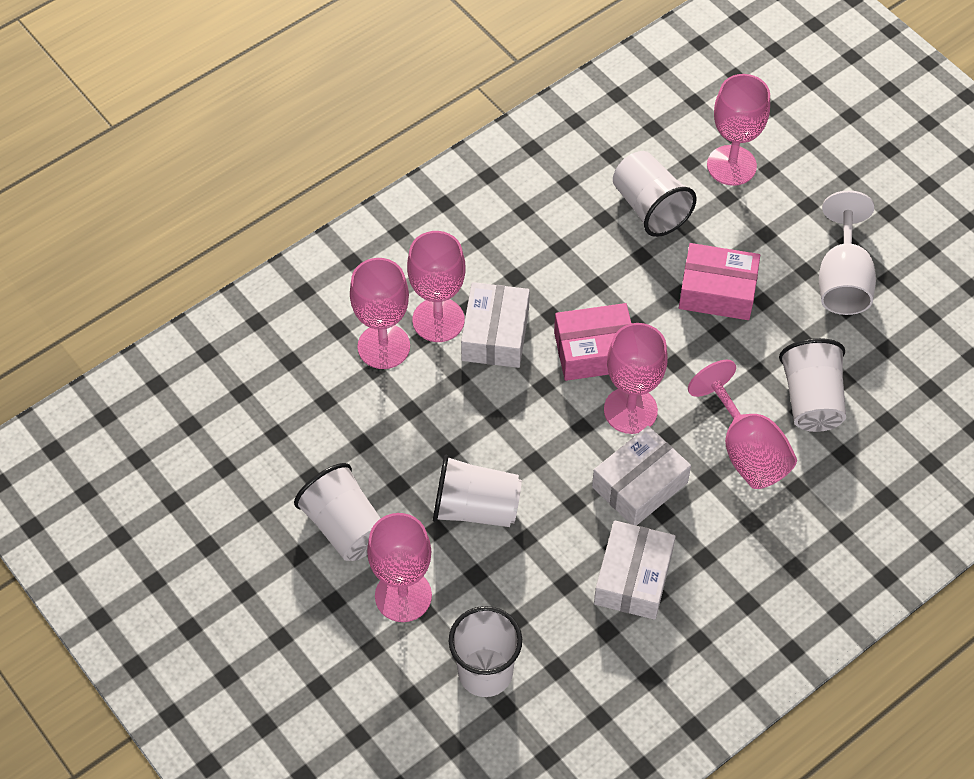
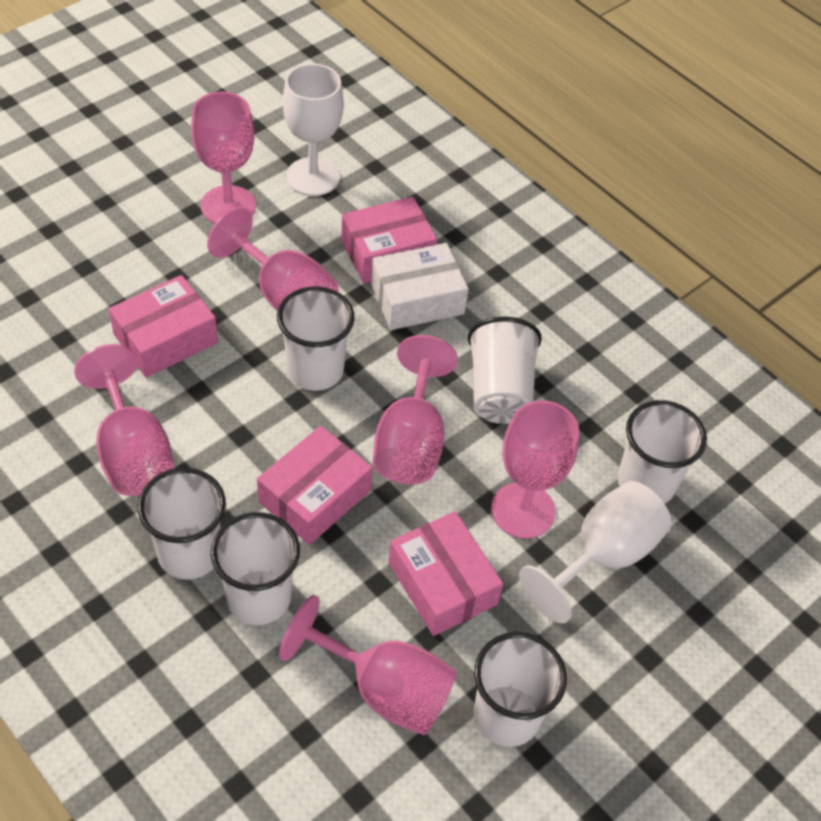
pink box: 2 -> 4
white box: 3 -> 1
white cup: 5 -> 6
white goblet: 1 -> 2

